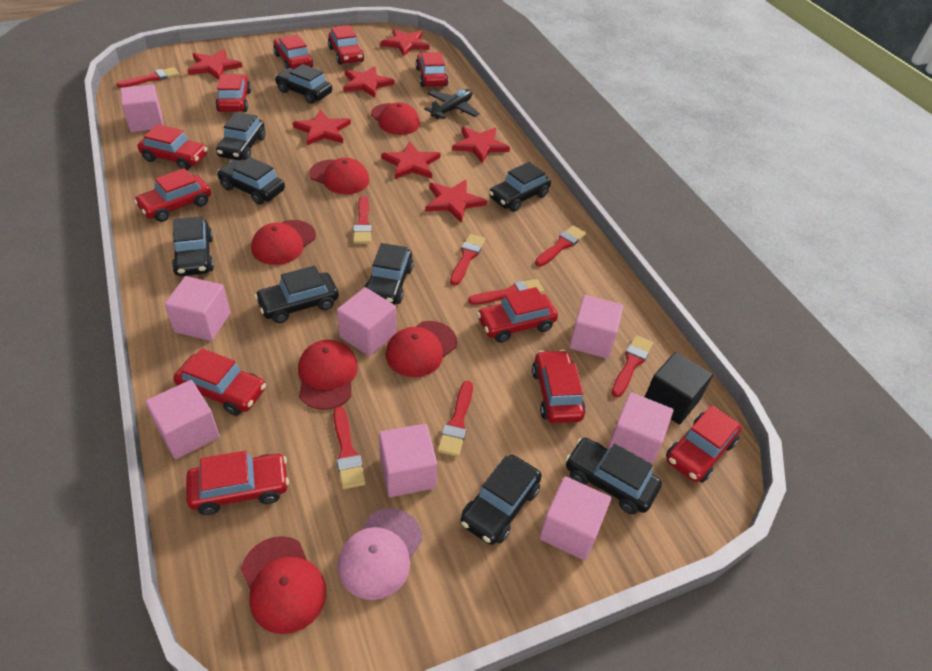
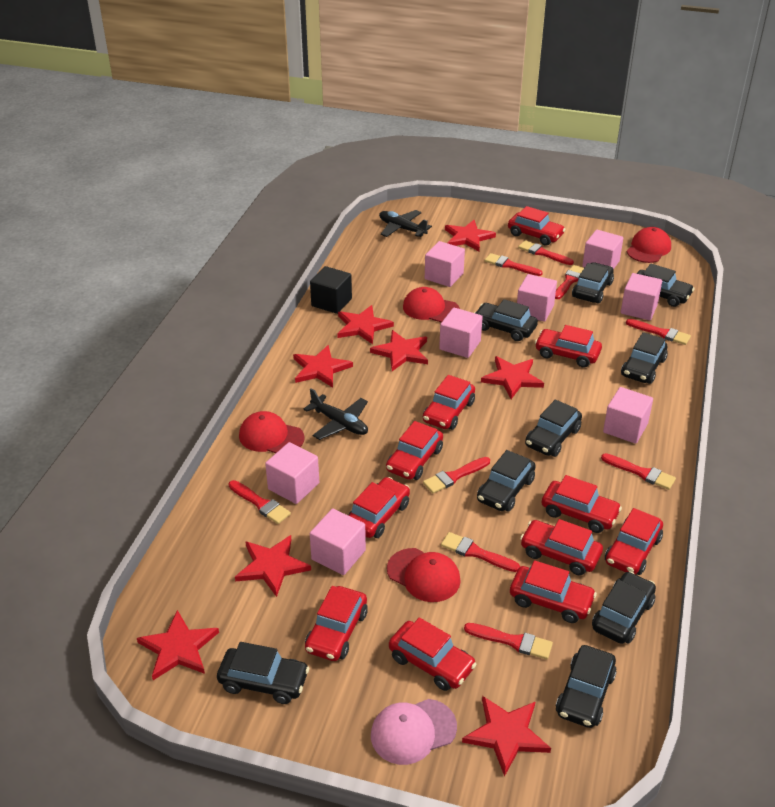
black plane: 1 -> 2
red brush: 8 -> 9
red cap: 6 -> 4
red star: 7 -> 8

